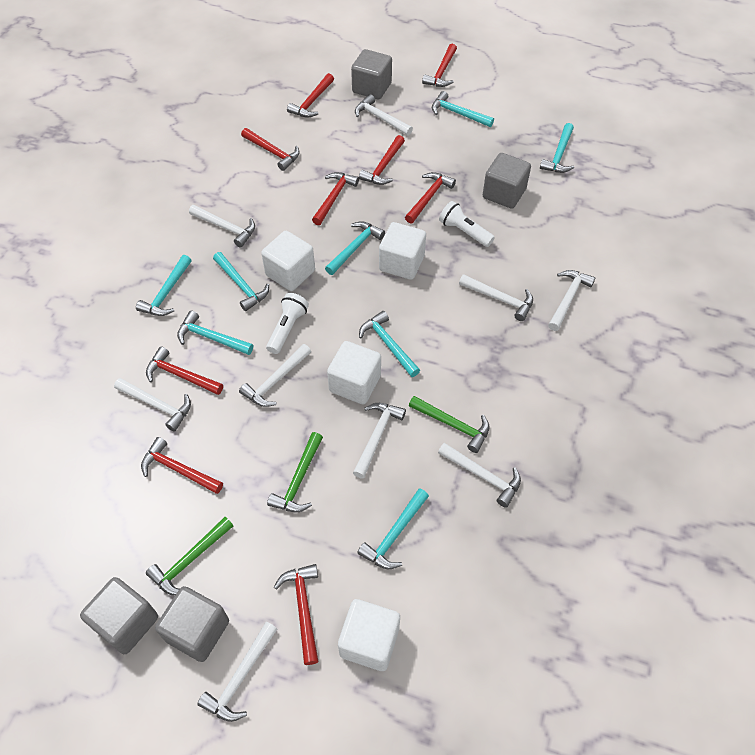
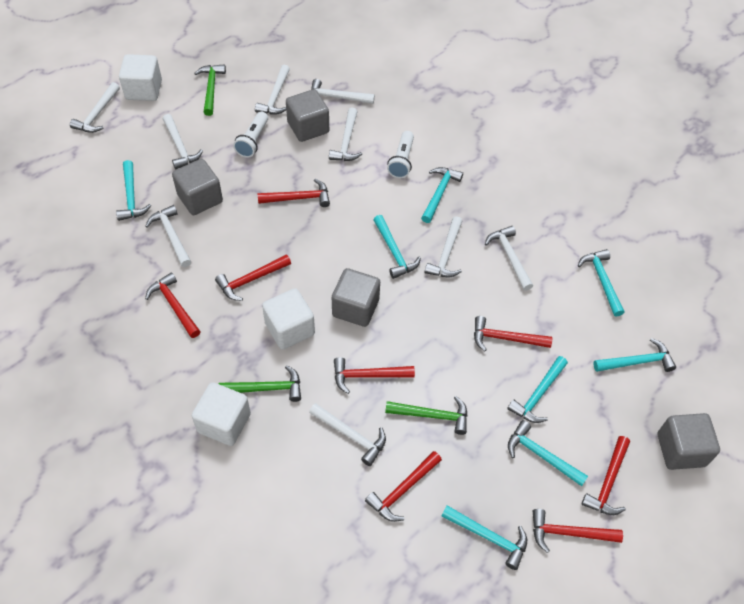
red hammer: 9 -> 8
white cube: 4 -> 3

